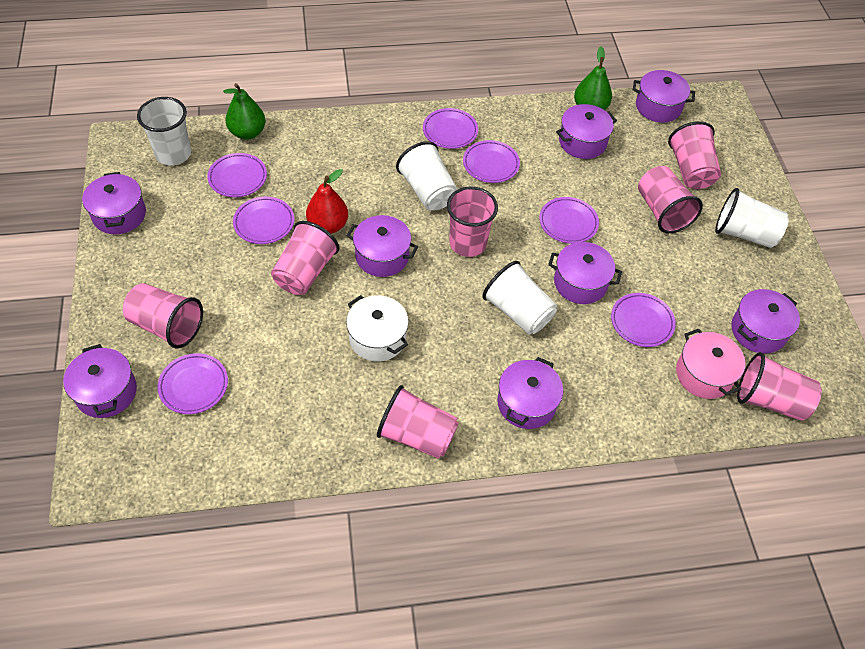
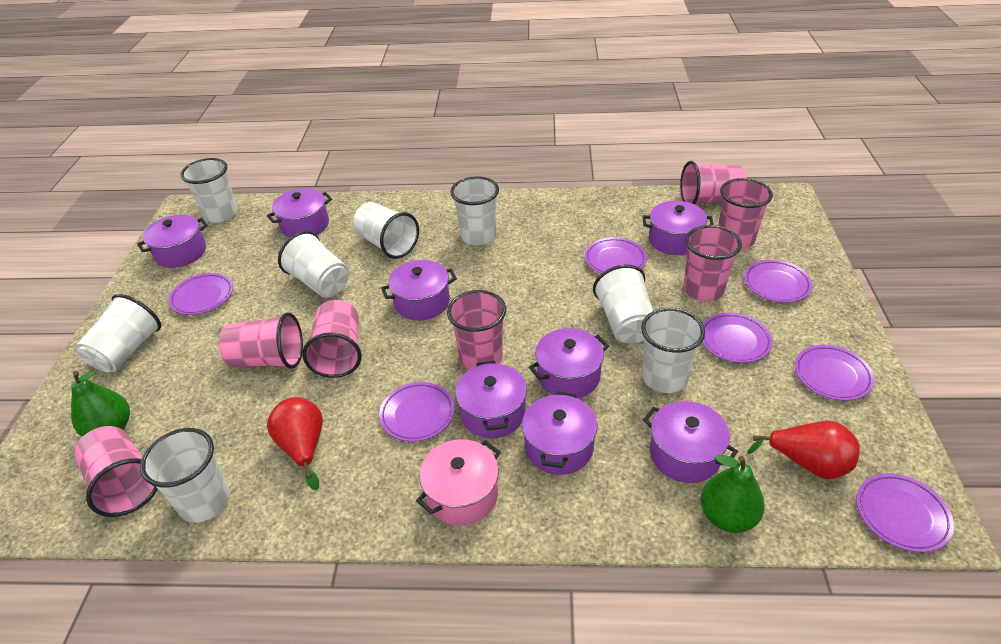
red pear: 1 -> 2
white cup: 4 -> 8
white pot: 1 -> 0

